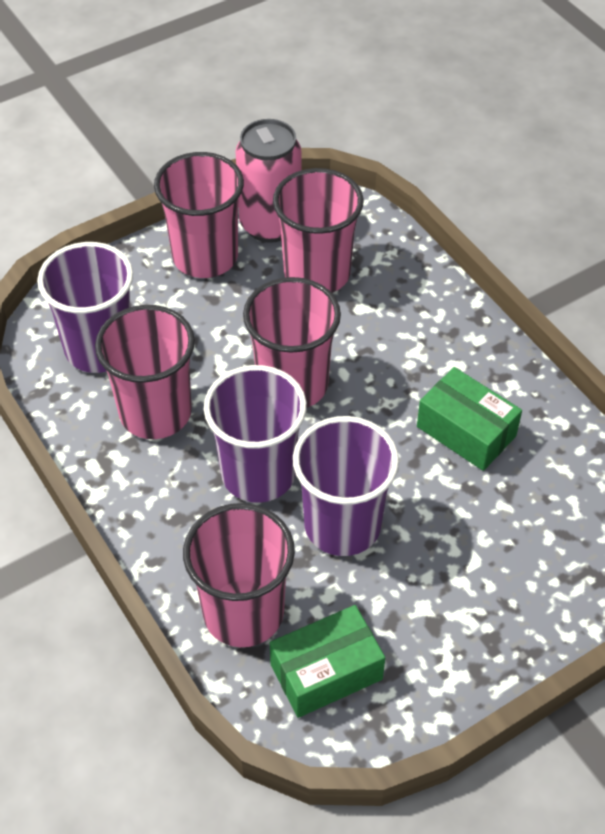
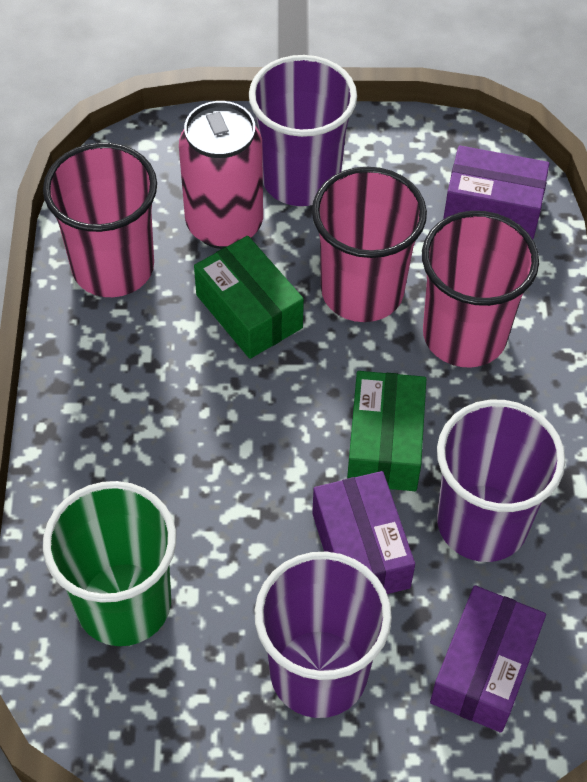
green cup: 0 -> 1
pink cup: 5 -> 3
purple box: 0 -> 3

